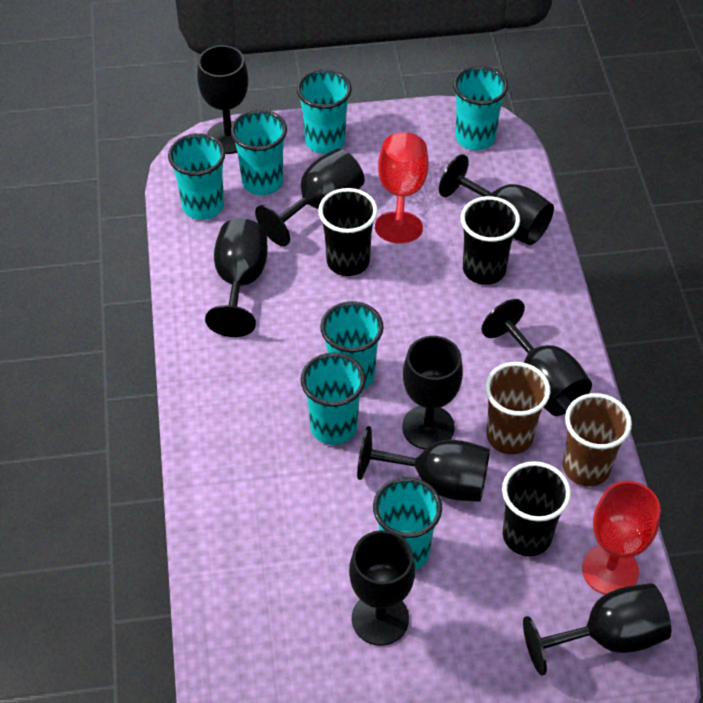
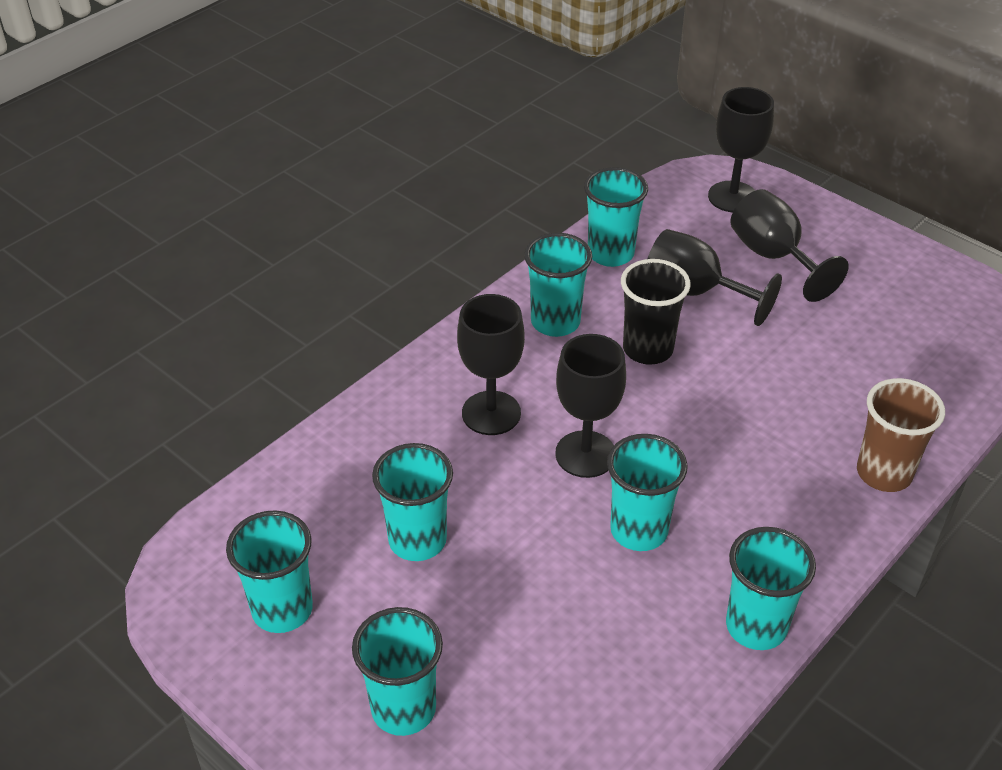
black cup: 3 -> 1
black goblet: 9 -> 5
brown cup: 2 -> 1
red goblet: 2 -> 0

